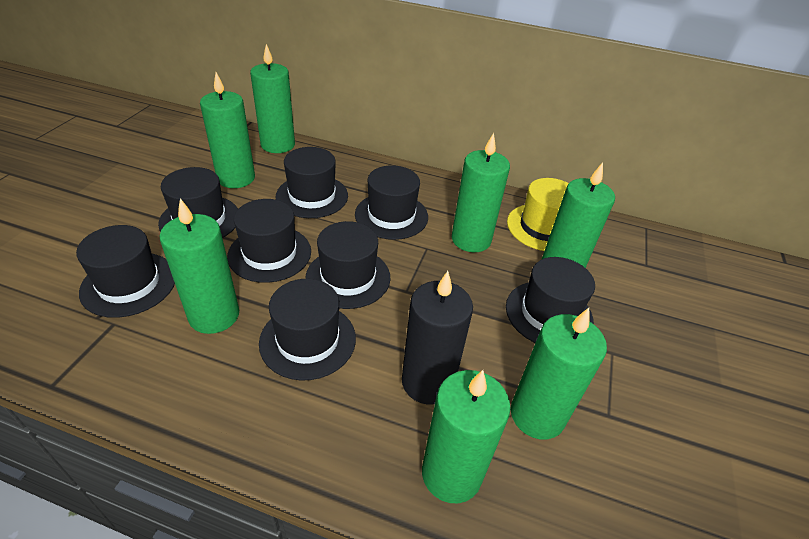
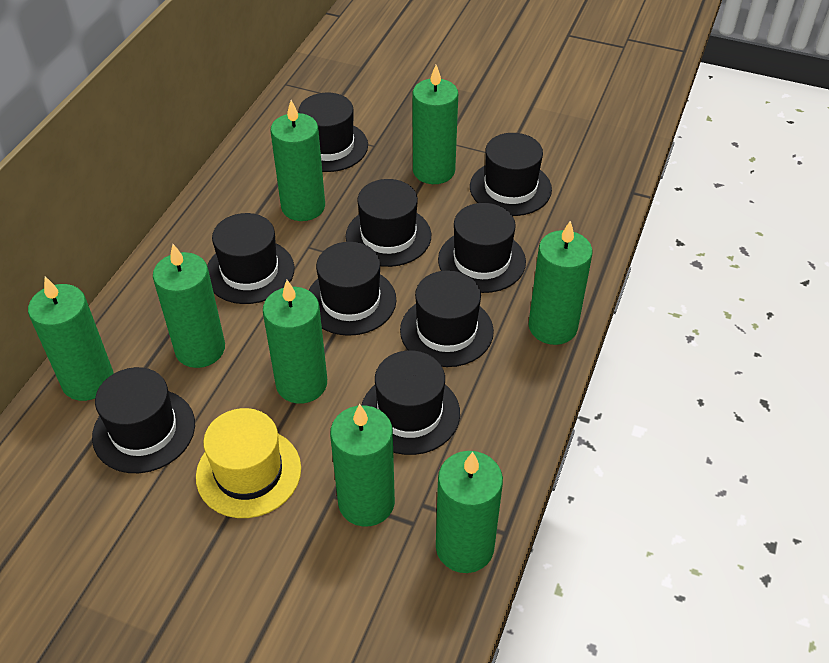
black candle: 1 -> 0
black hat: 8 -> 9
green candle: 7 -> 8

